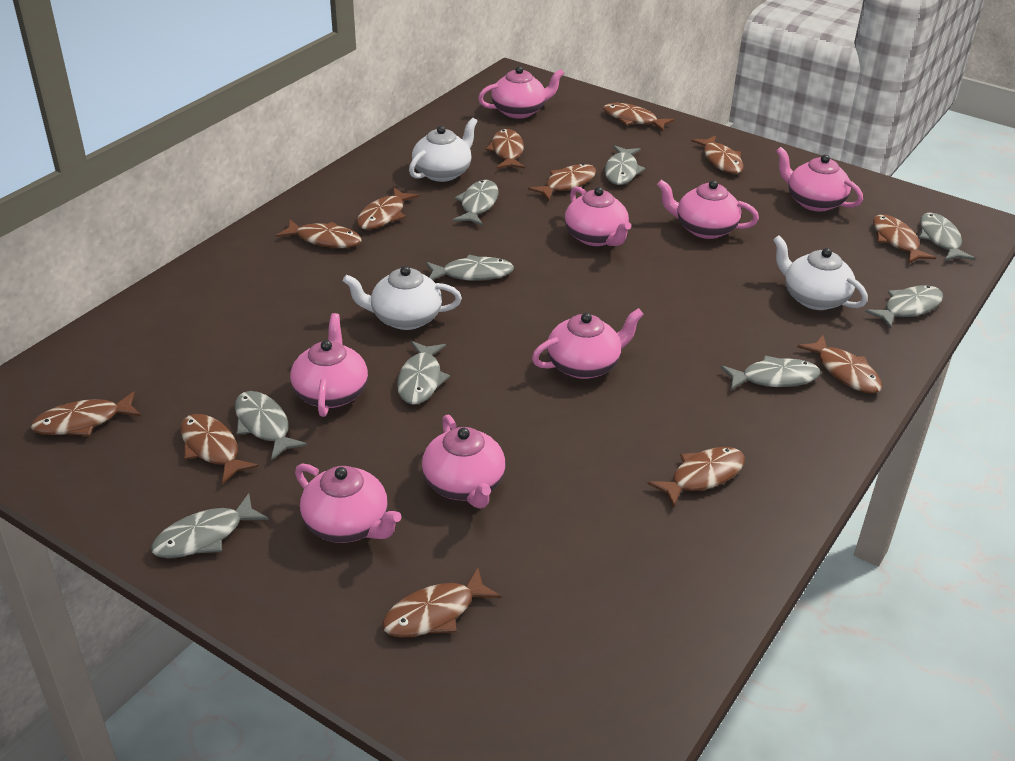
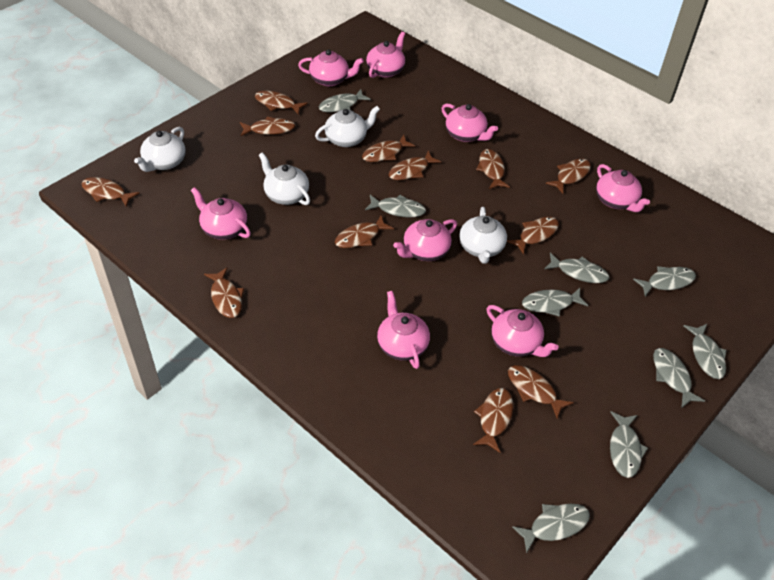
white teapot: 3 -> 4

